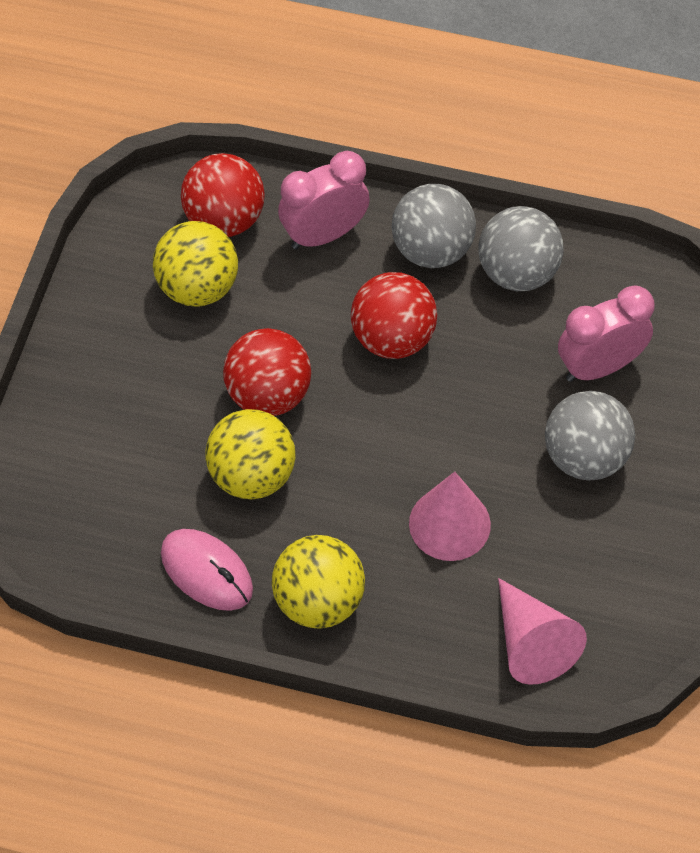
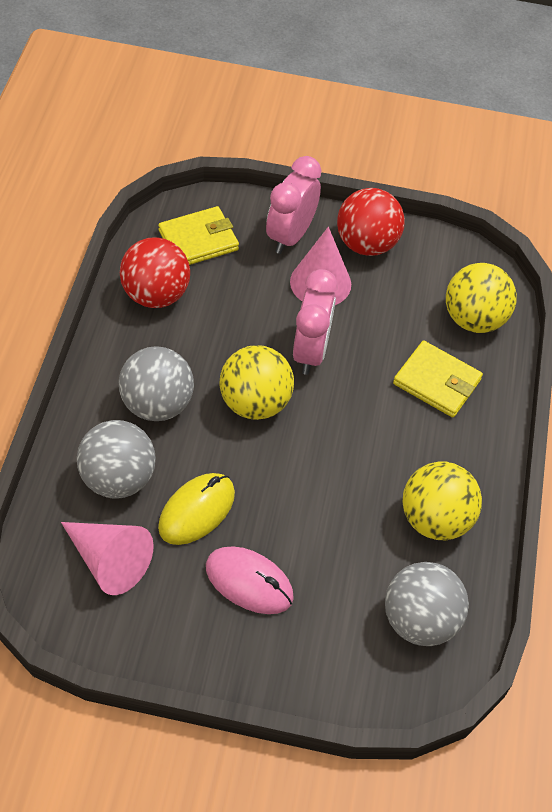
red ball: 3 -> 2
yellow mouse: 0 -> 1
yellow wallet: 0 -> 2

